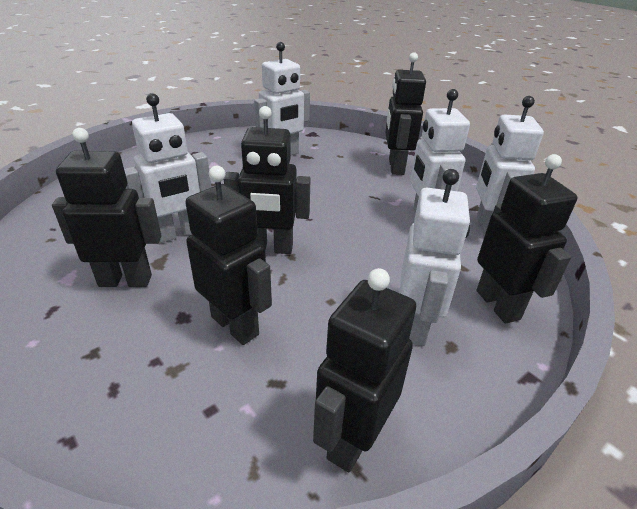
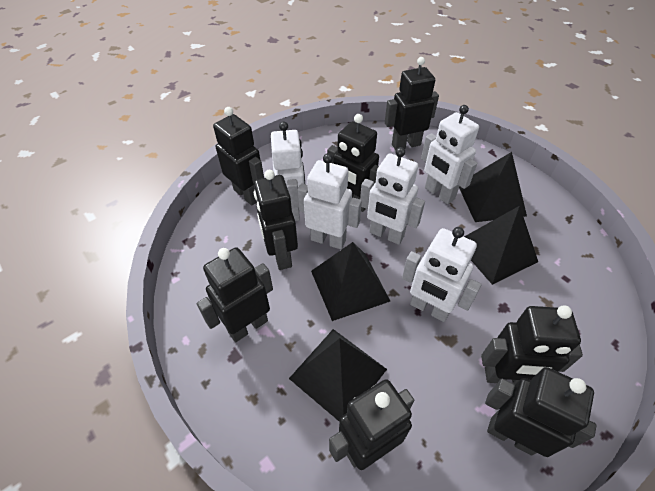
black pyramid: 0 -> 4
black robot: 6 -> 8

